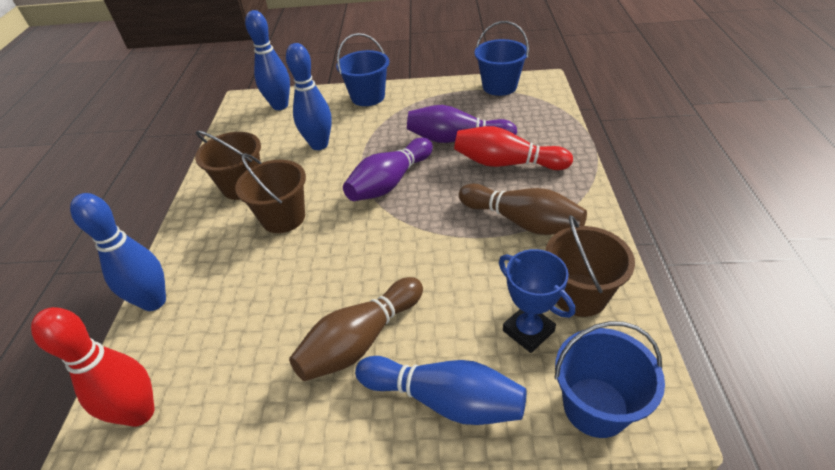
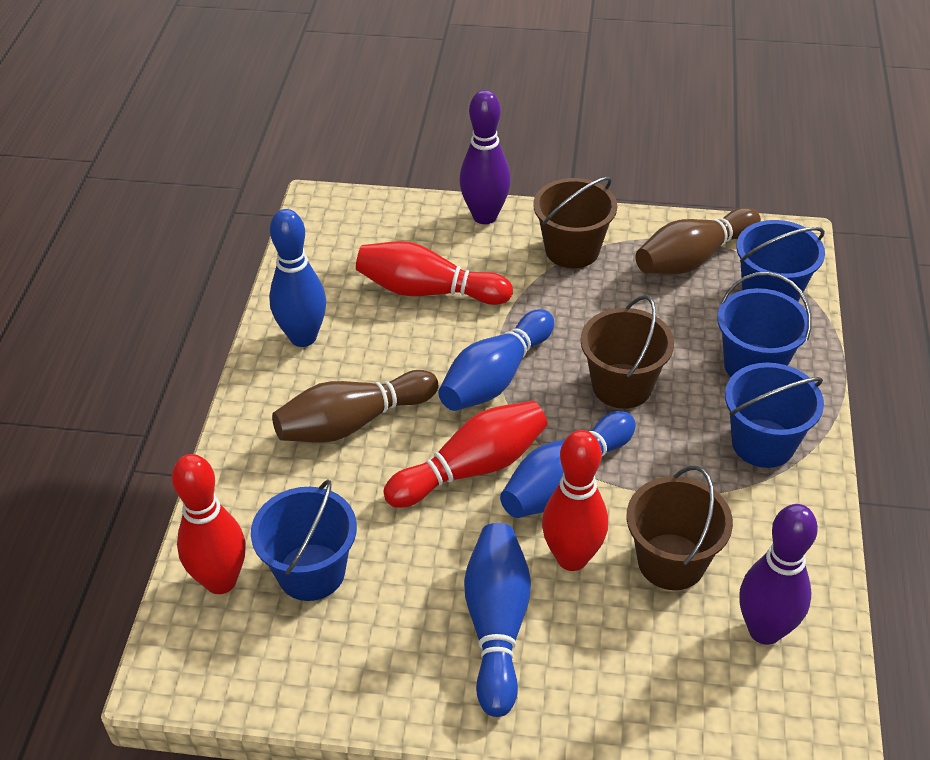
blue bucket: 3 -> 4
blue trophy: 1 -> 0
red bowling pin: 2 -> 4

